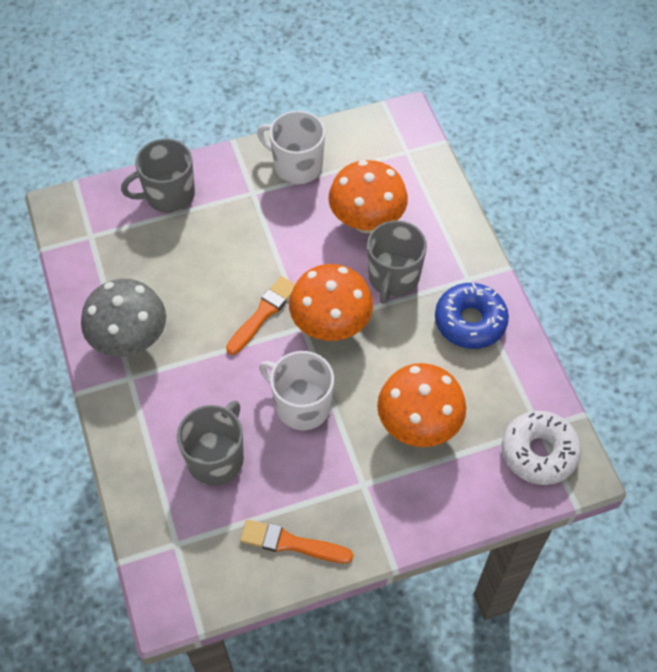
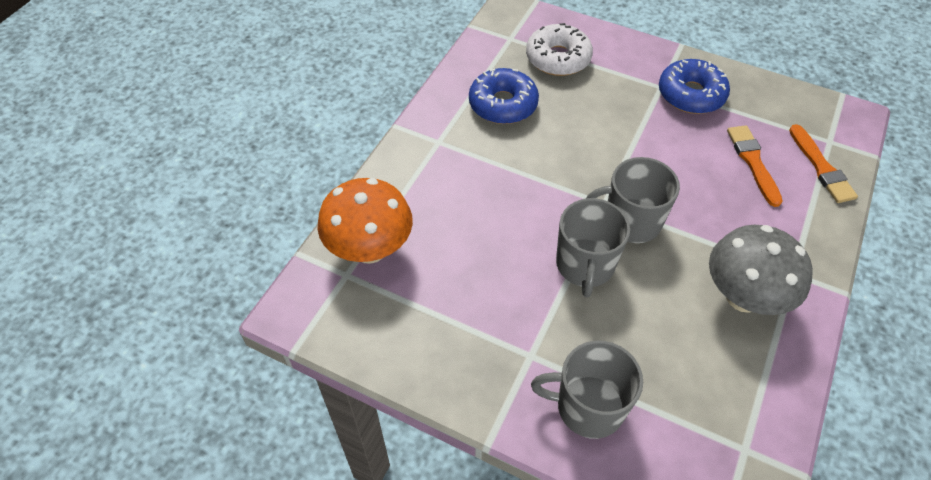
blue donut: 1 -> 2
orange mushroom: 3 -> 1
white mug: 2 -> 0

